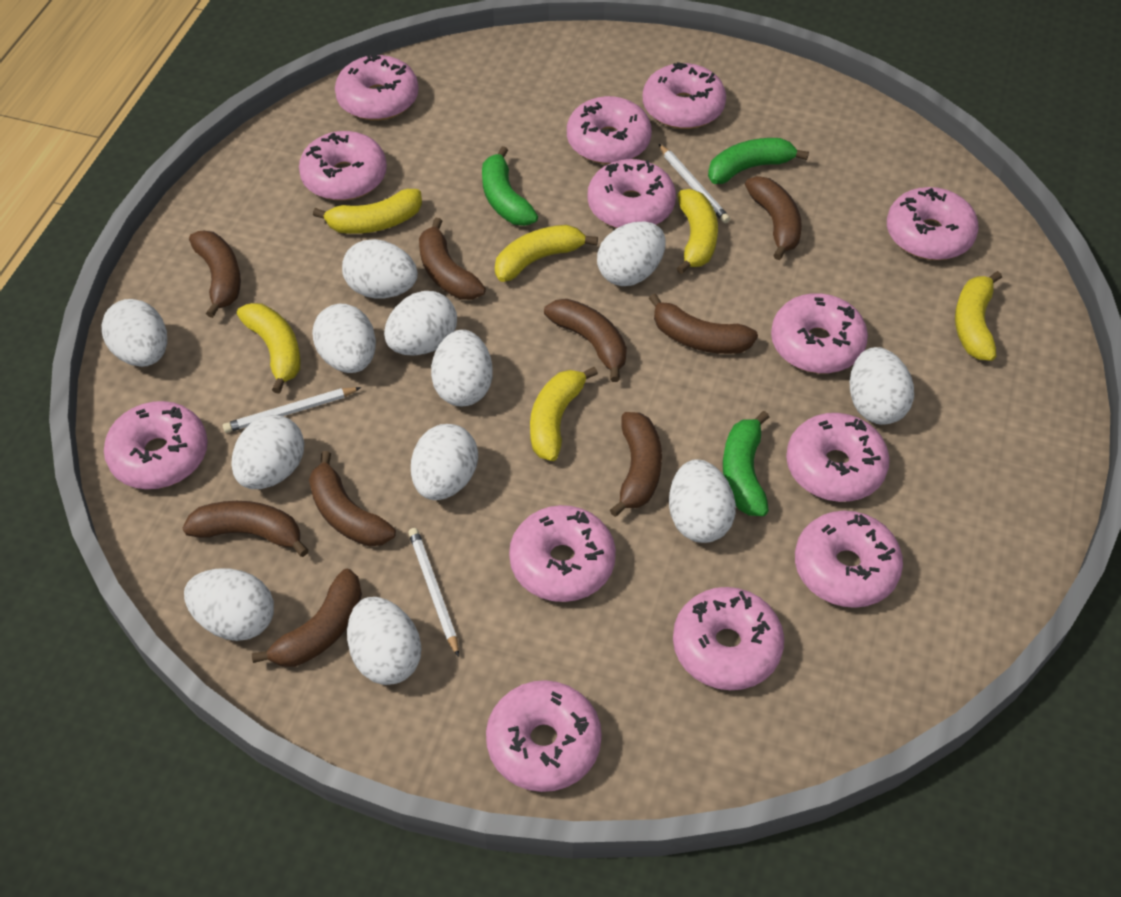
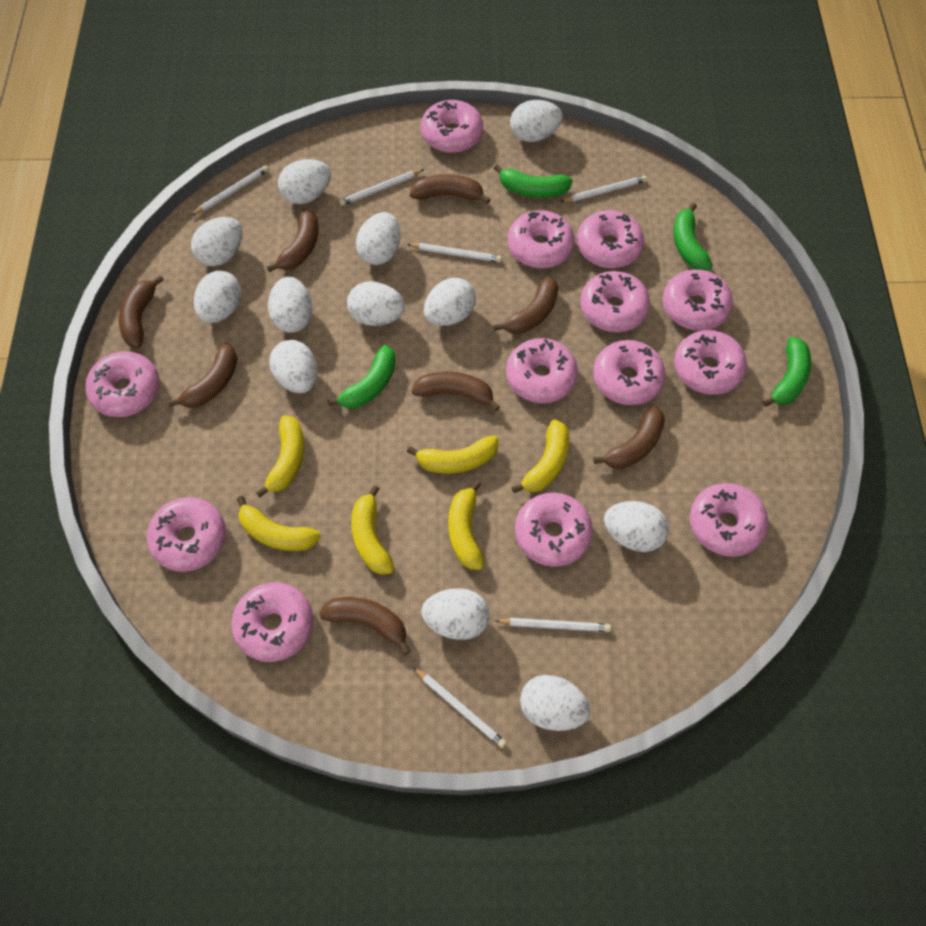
brown banana: 9 -> 8
green banana: 3 -> 4
white pencil: 3 -> 6

